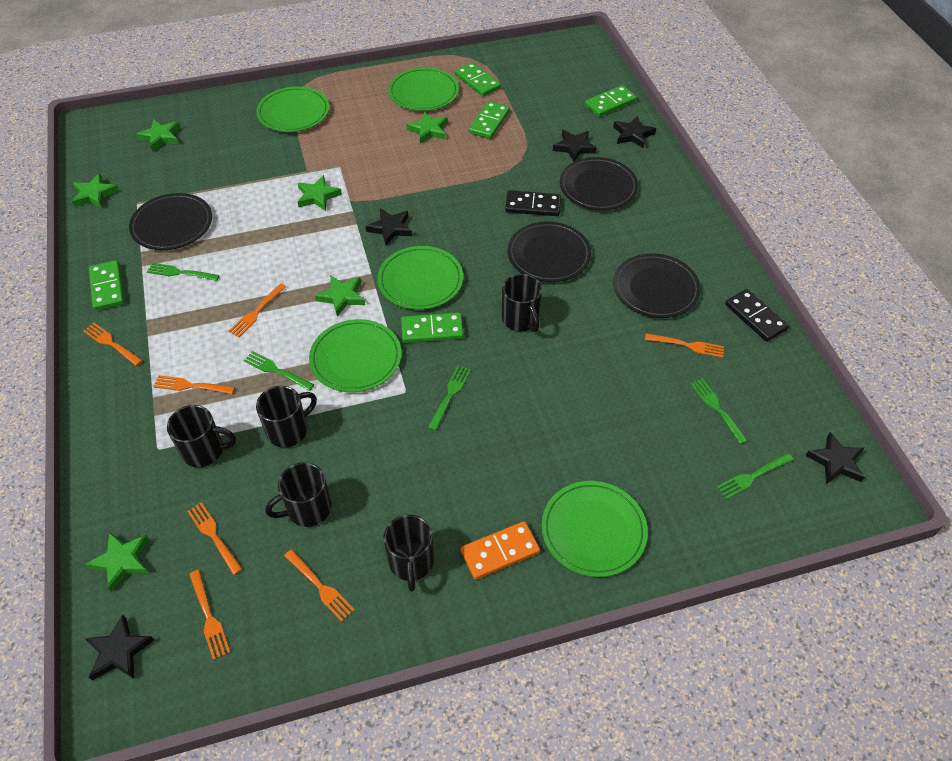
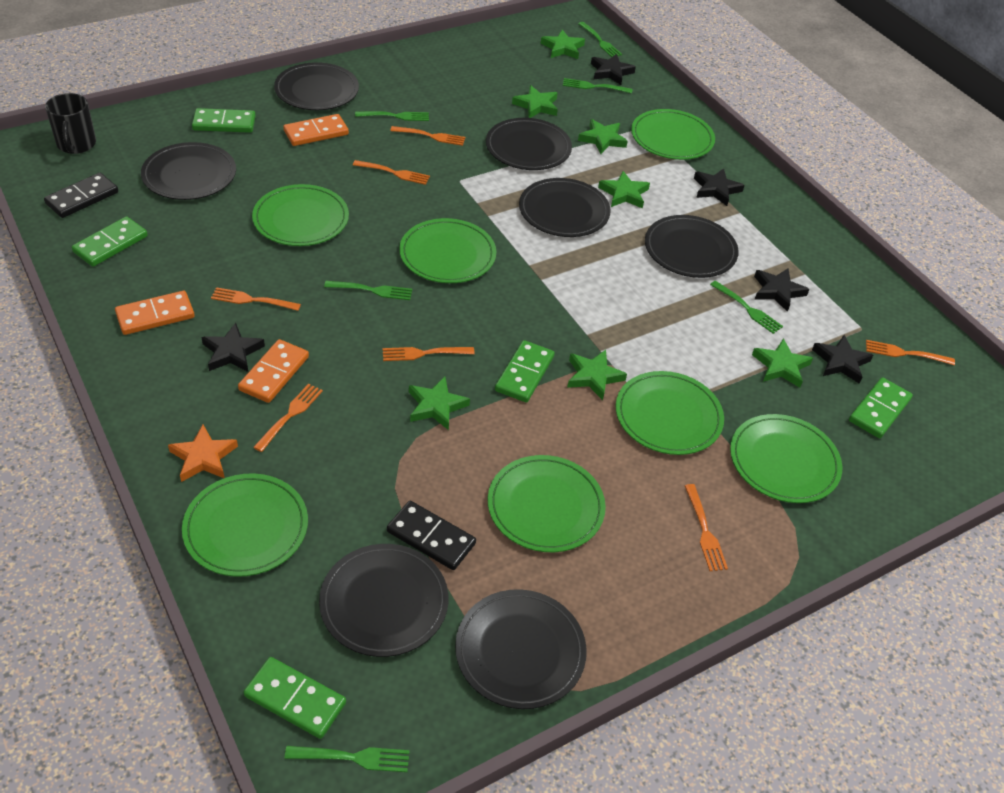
black mug: 5 -> 1
black plate: 4 -> 7
green fork: 5 -> 6
green plate: 5 -> 7
green star: 6 -> 7
orange domino: 1 -> 3
orange star: 0 -> 1

